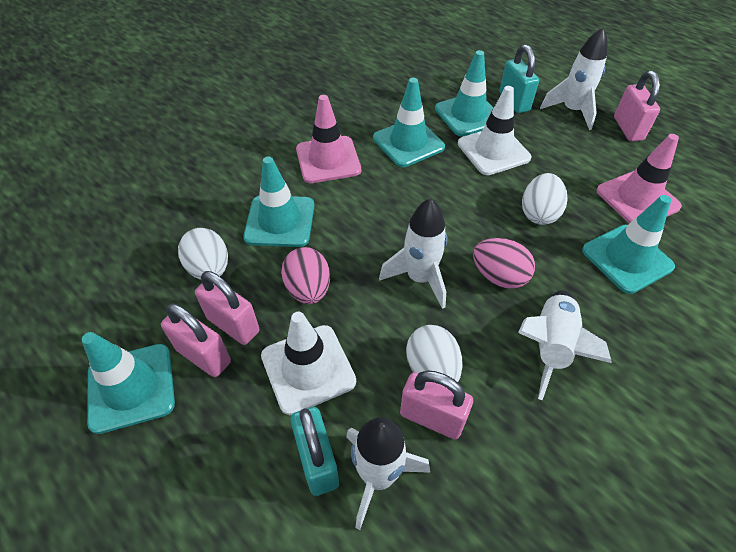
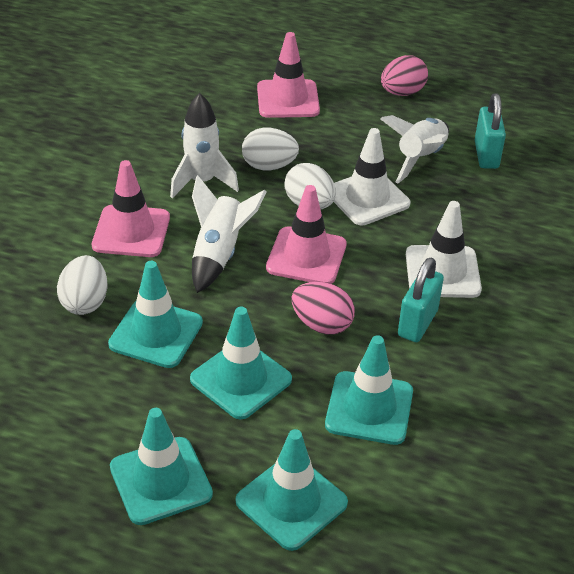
pink padlock: 4 -> 0
pink traffic cone: 2 -> 3
white rocket: 4 -> 3

